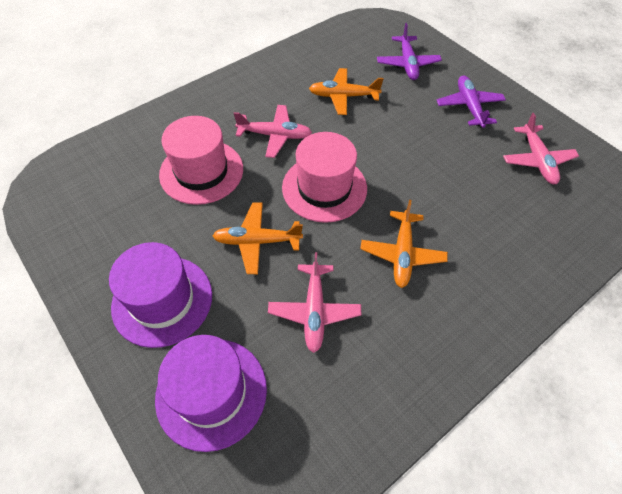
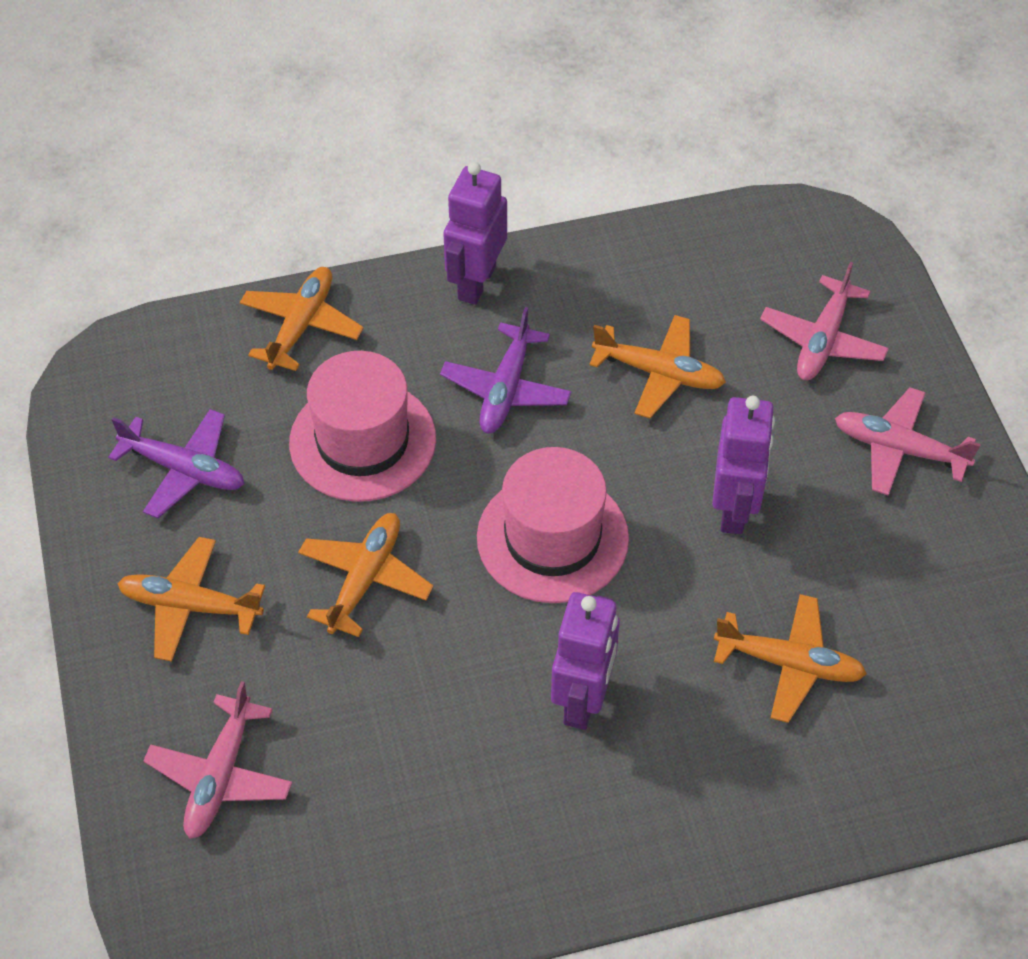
orange plane: 3 -> 5
purple hat: 2 -> 0
purple robot: 0 -> 3

